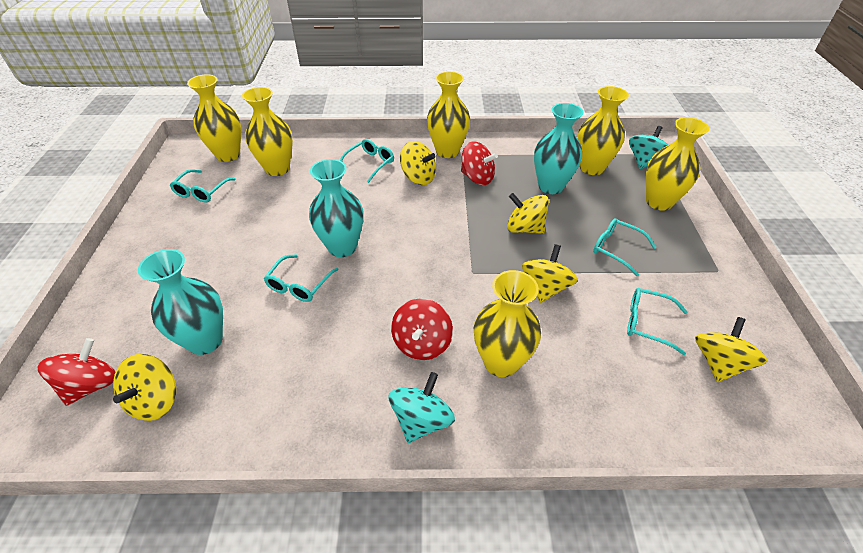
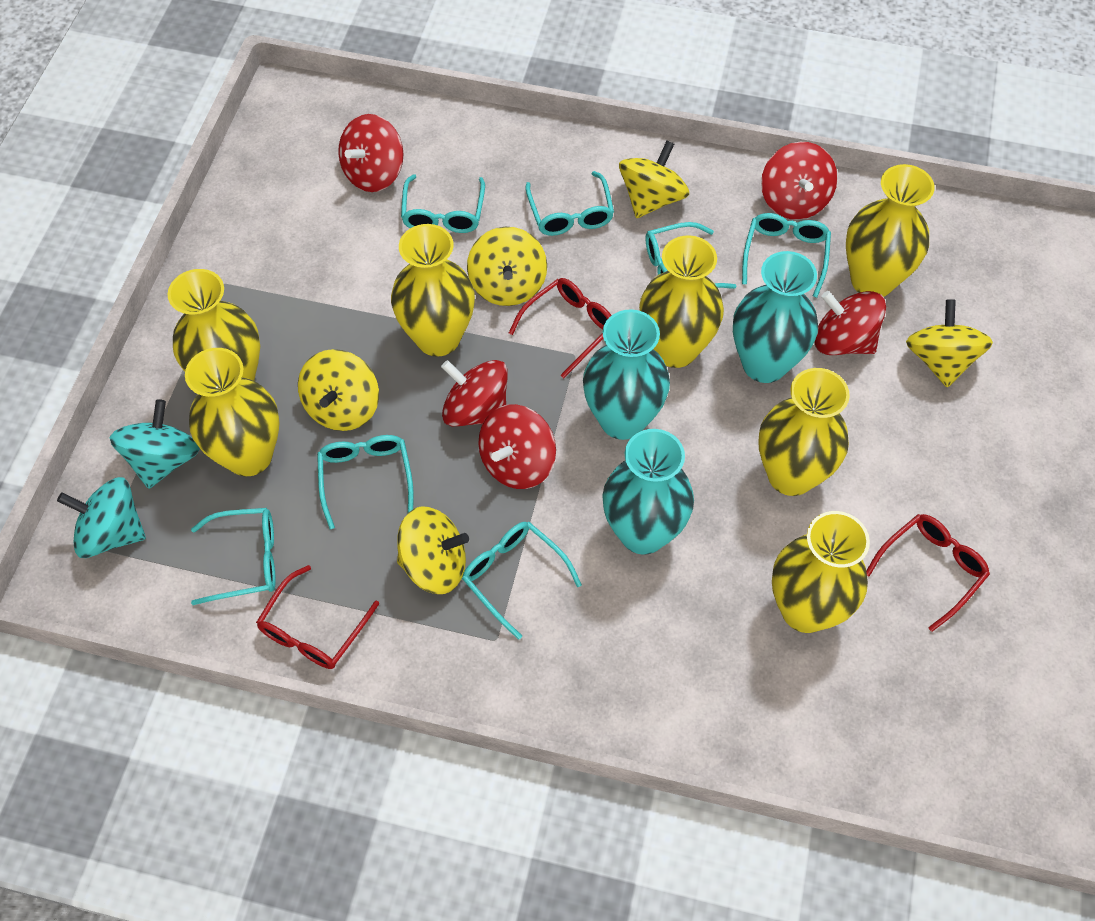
red glasses: 0 -> 3
red spinning top: 3 -> 5
turquoise glasses: 5 -> 7
yellow vase: 6 -> 7

